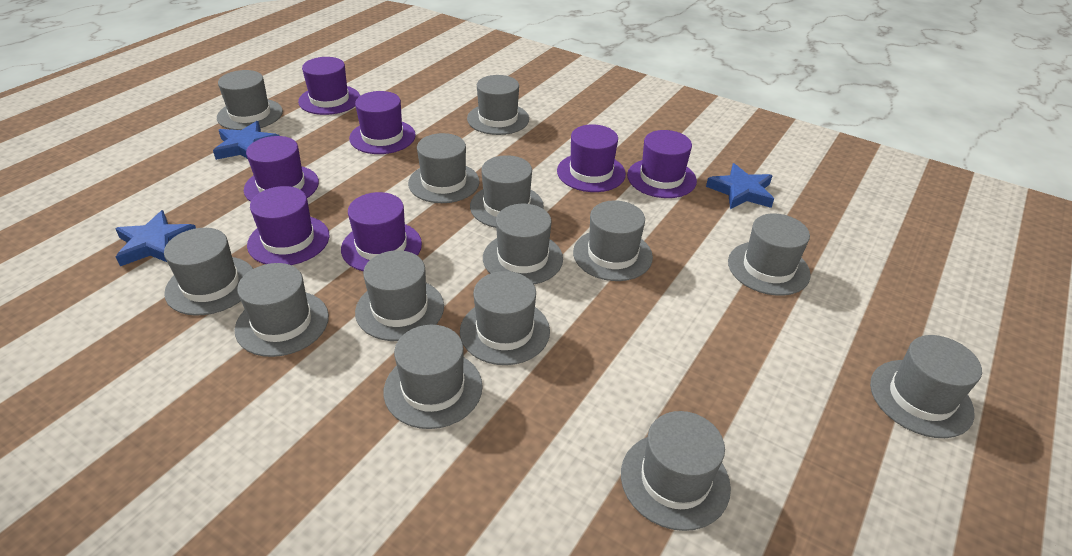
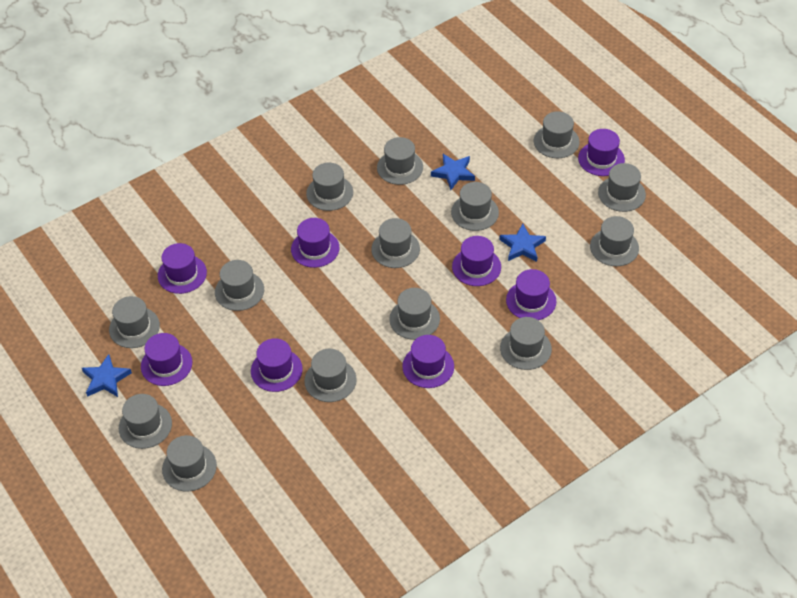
purple hat: 7 -> 8

